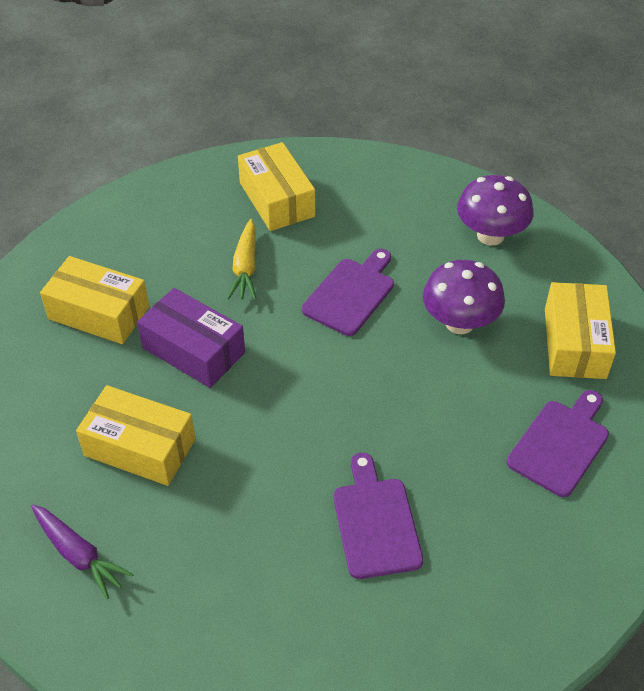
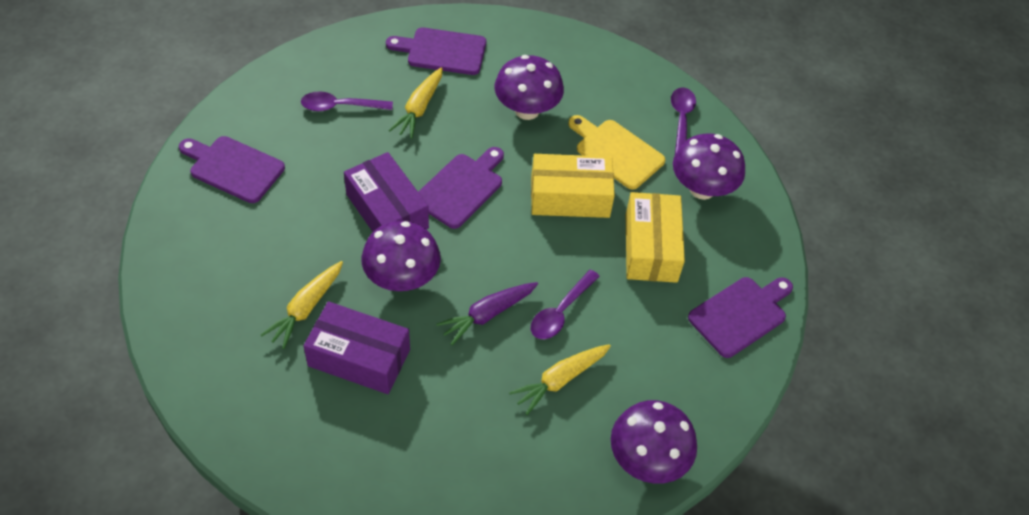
purple box: 1 -> 2
purple cutting board: 3 -> 4
purple mushroom: 2 -> 4
purple spoon: 0 -> 3
yellow box: 4 -> 2
yellow carrot: 1 -> 3
yellow cutting board: 0 -> 1

